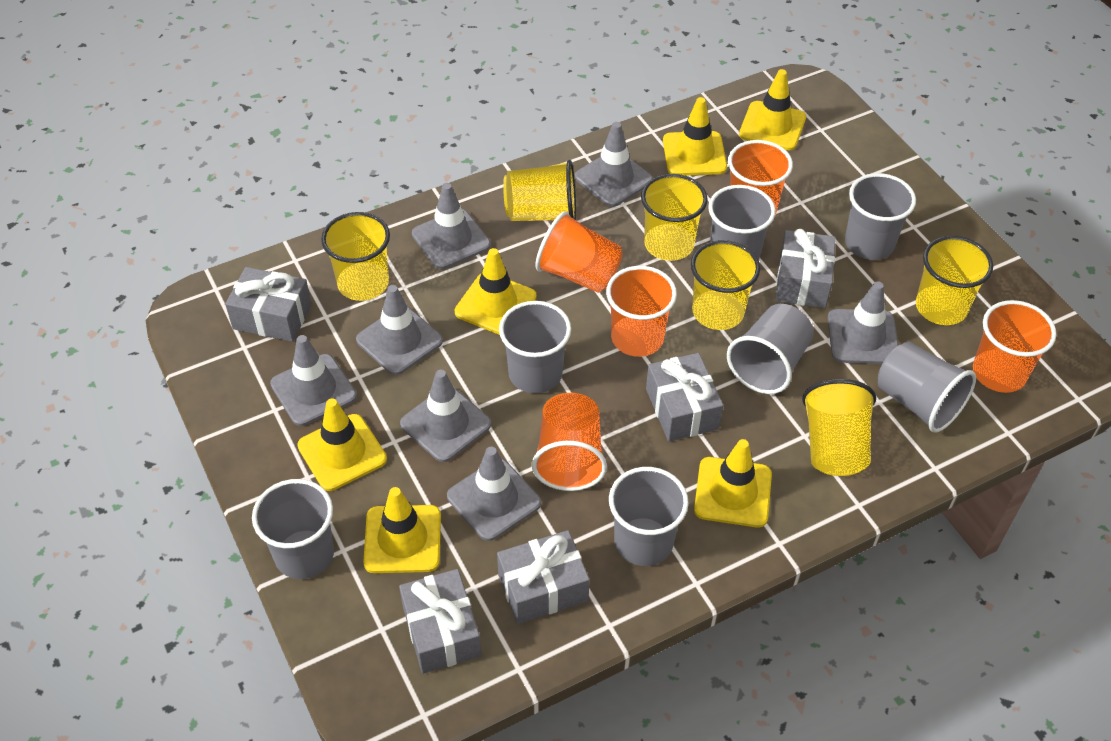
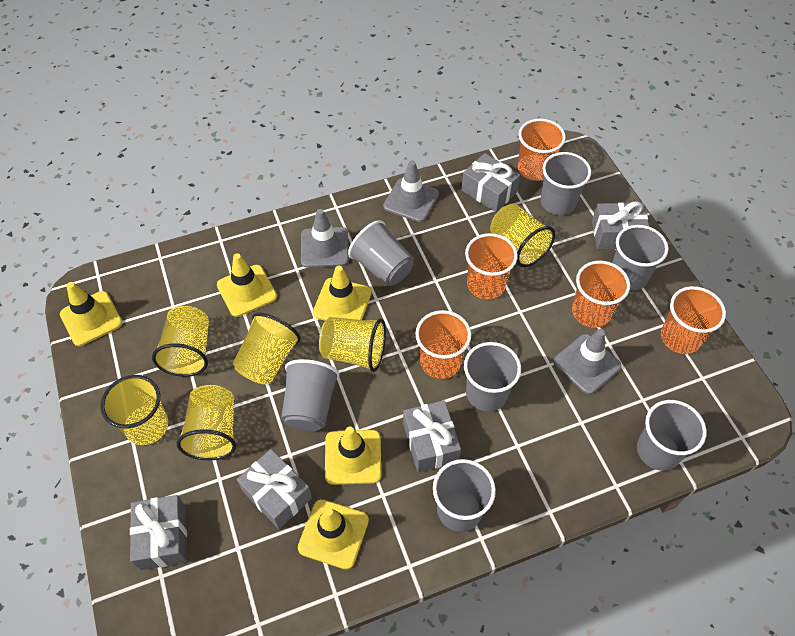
grey traffic cone: 7 -> 3
yellow traffic cone: 6 -> 5

